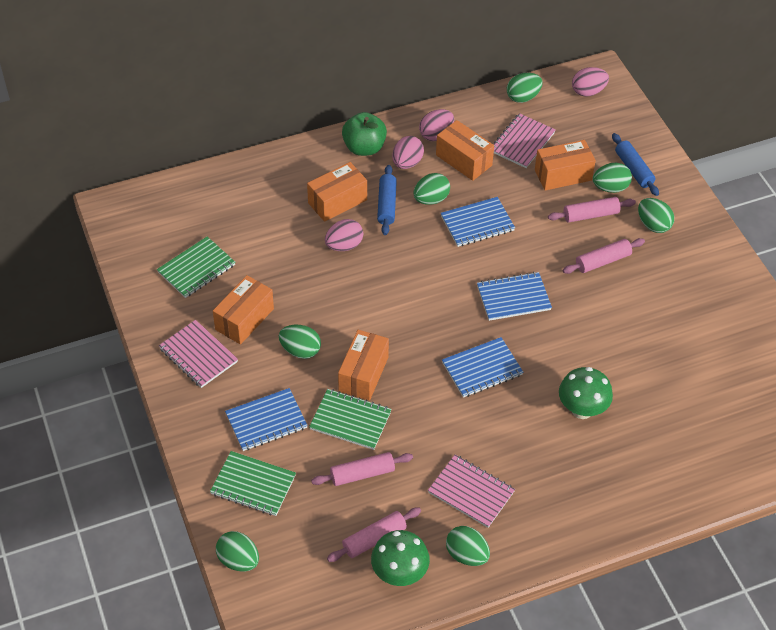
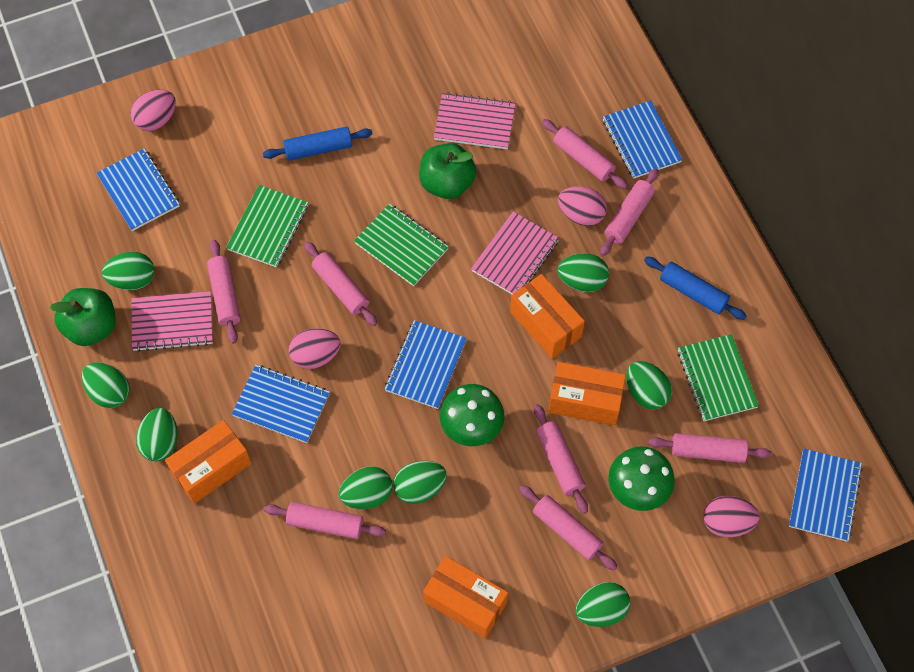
blue notebook: 4 -> 5
green apple: 1 -> 2
green egg: 7 -> 8
orange box: 5 -> 4
pink rolling pin: 4 -> 8

